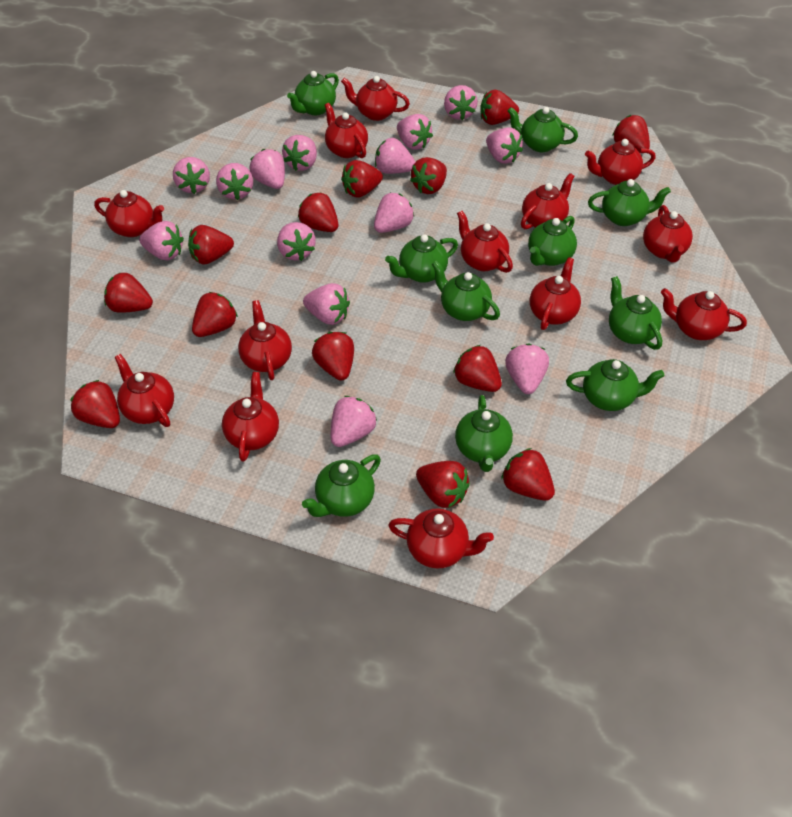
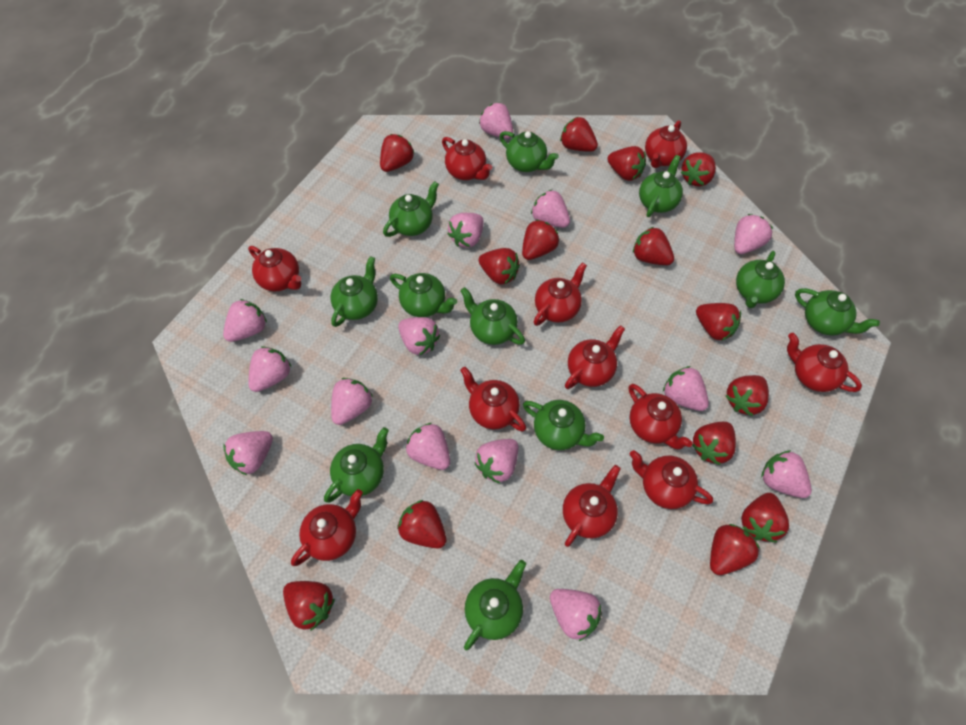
green teapot: 10 -> 11
red strawberry: 13 -> 14
red teapot: 13 -> 11

